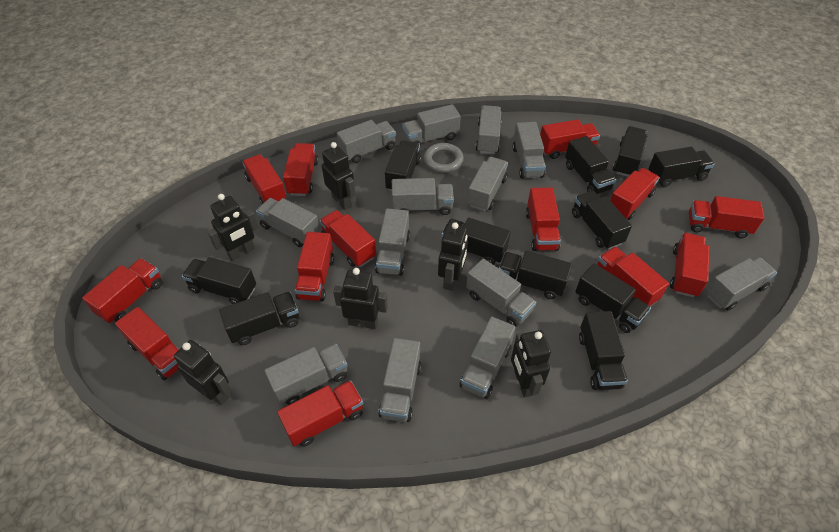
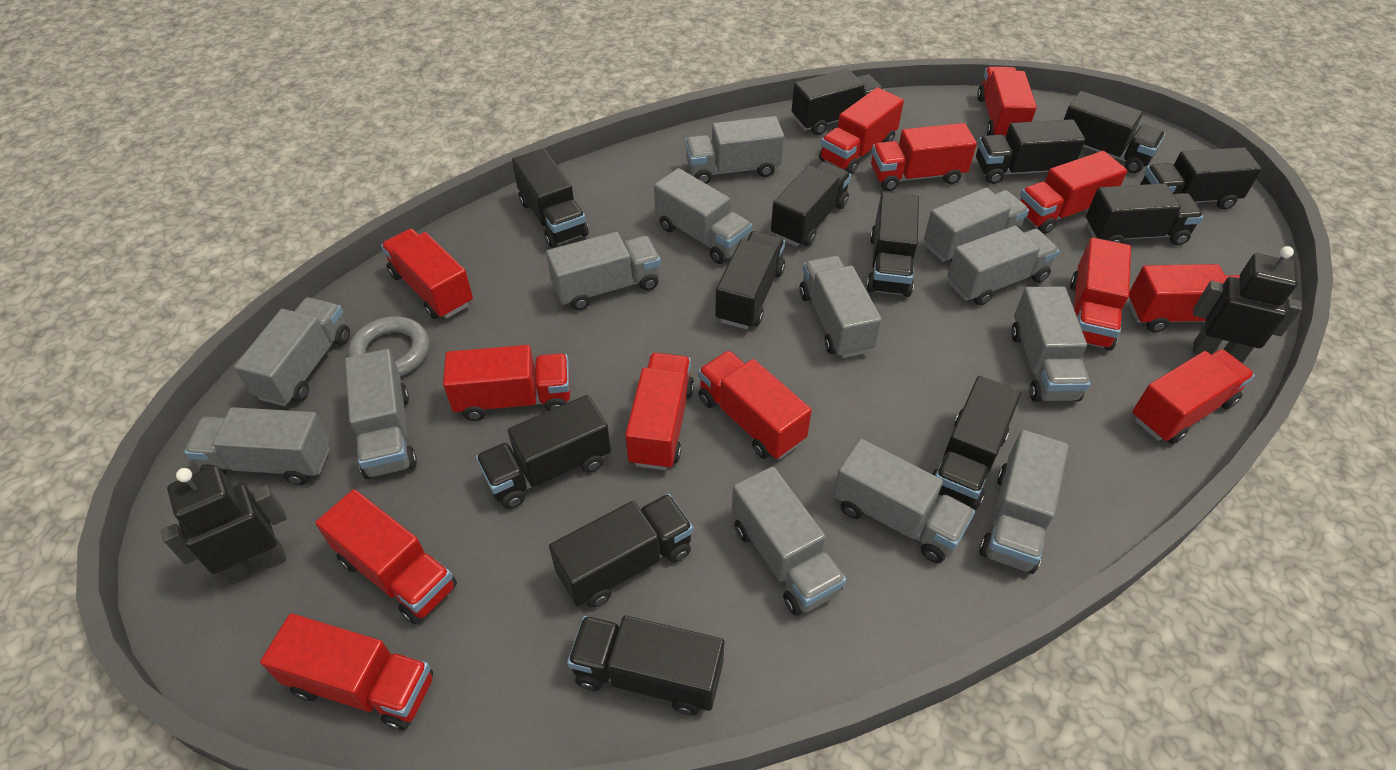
black robot: 6 -> 2
black truck: 11 -> 13

